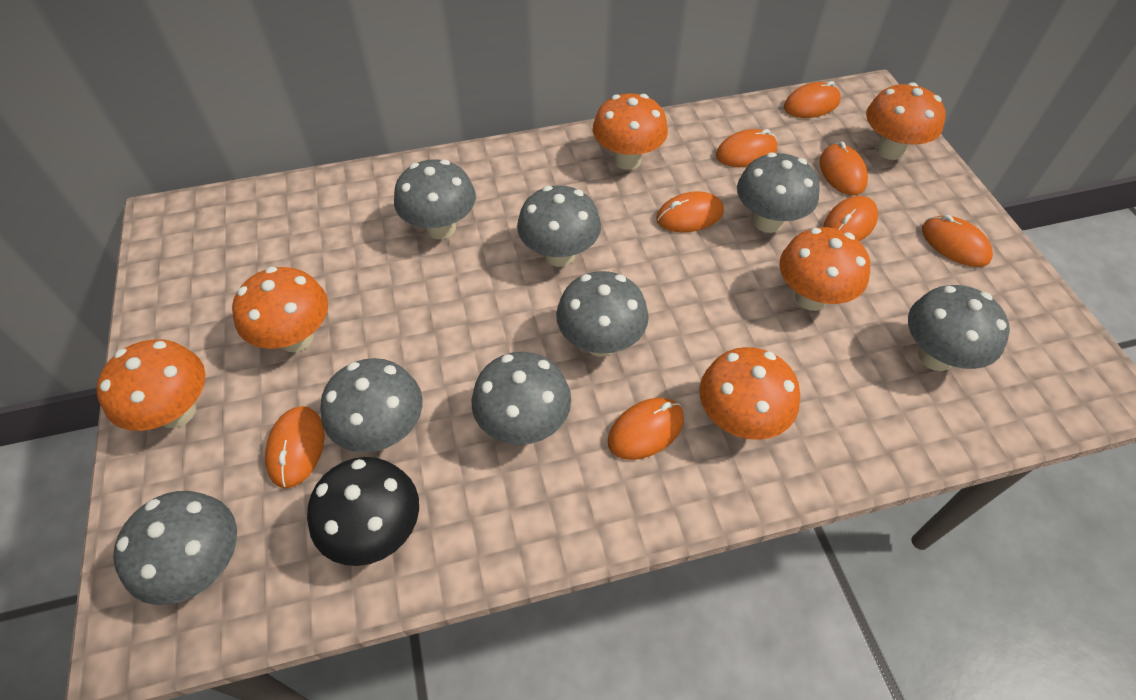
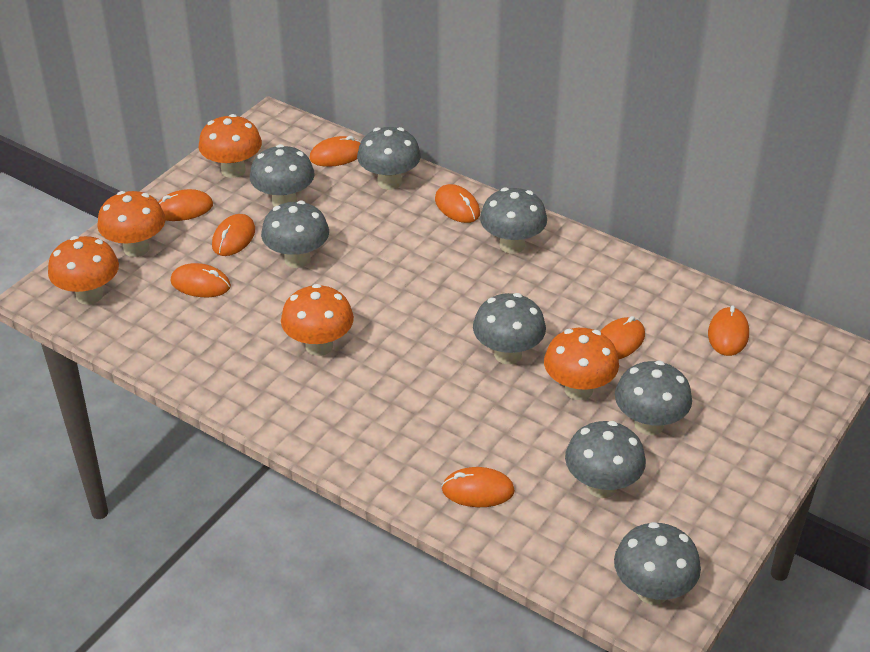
black mushroom: 1 -> 0
orange mushroom: 6 -> 5

